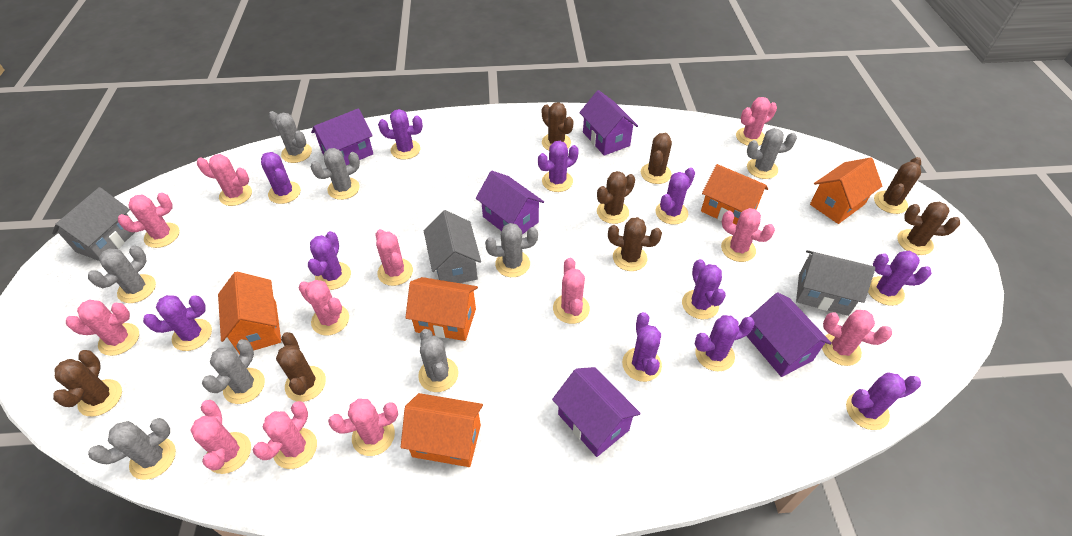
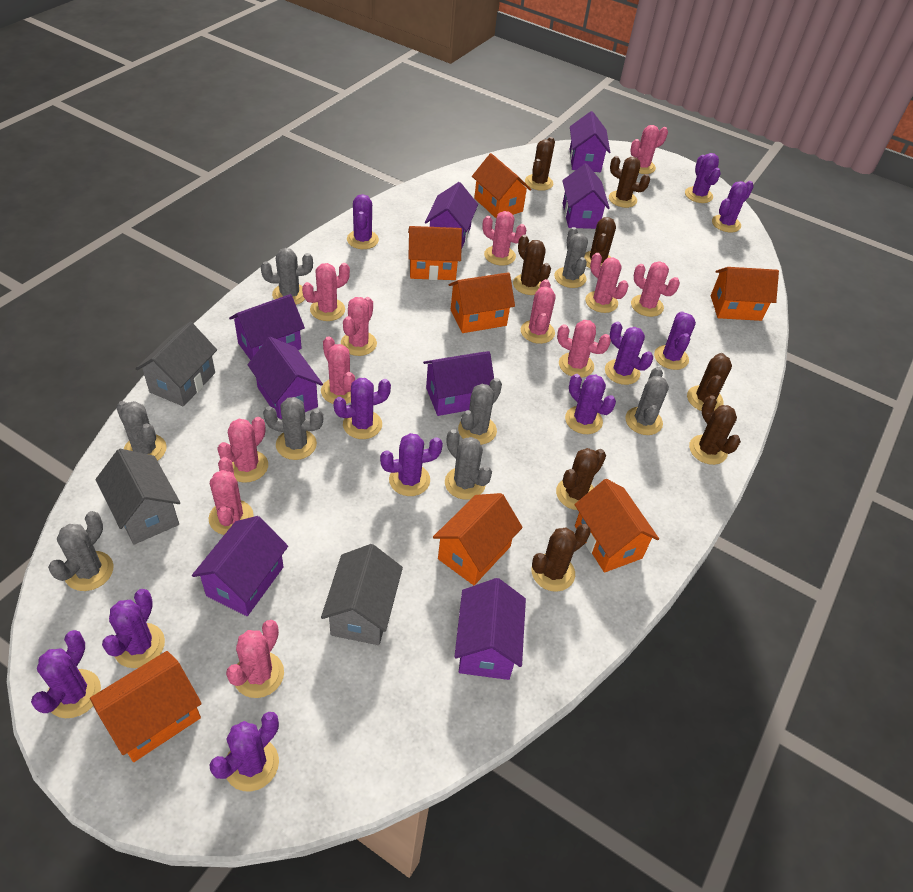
orange house: 5 -> 7
purple house: 5 -> 8

